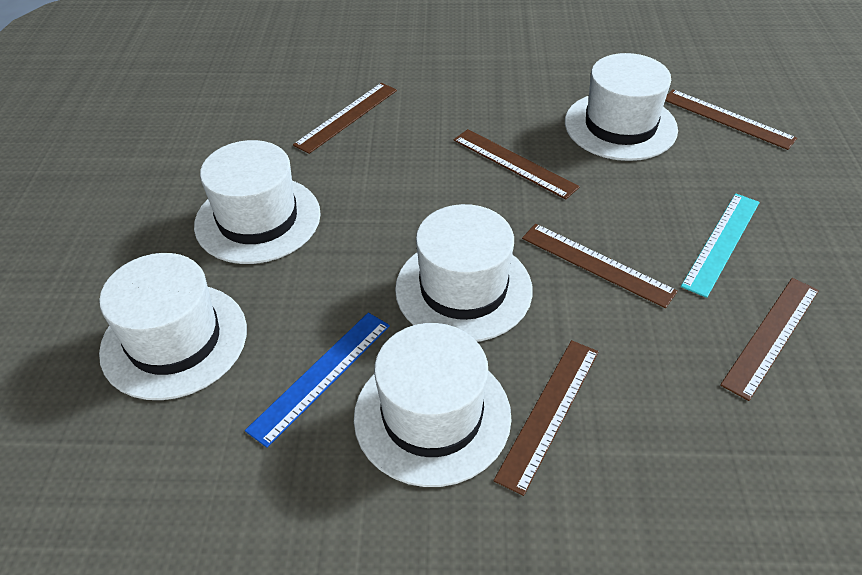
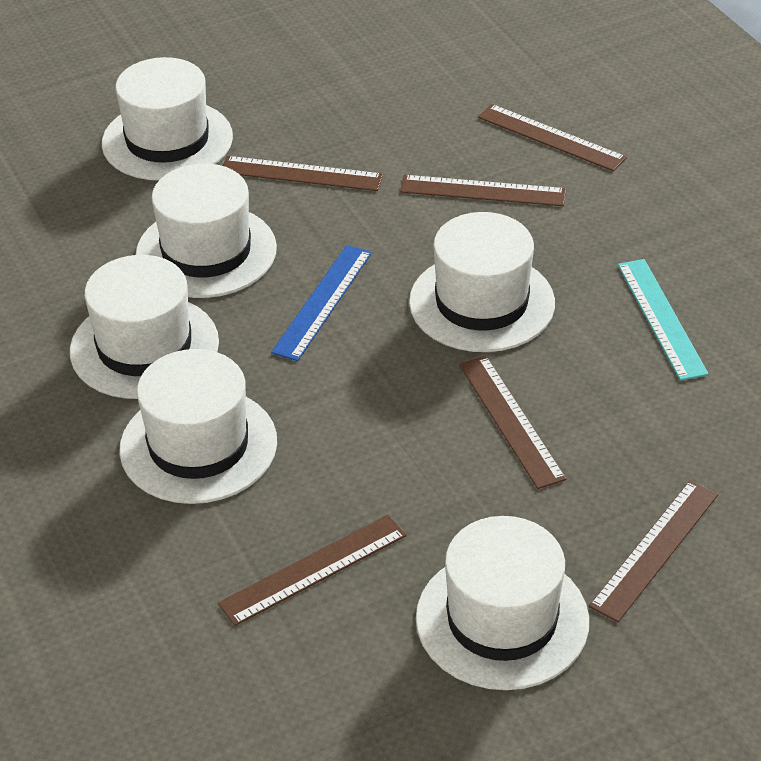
white hat: 5 -> 6

